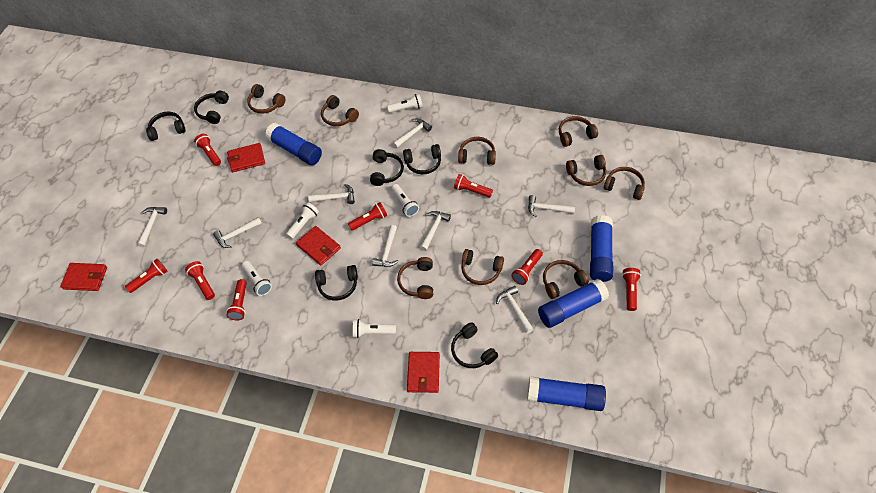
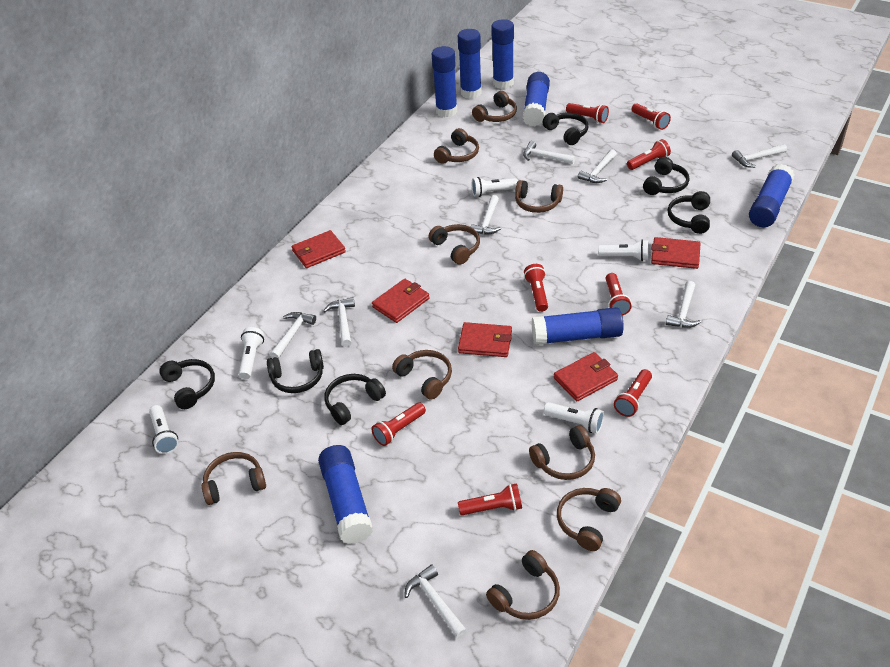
blue glue stick: 4 -> 7
red wallet: 4 -> 5

